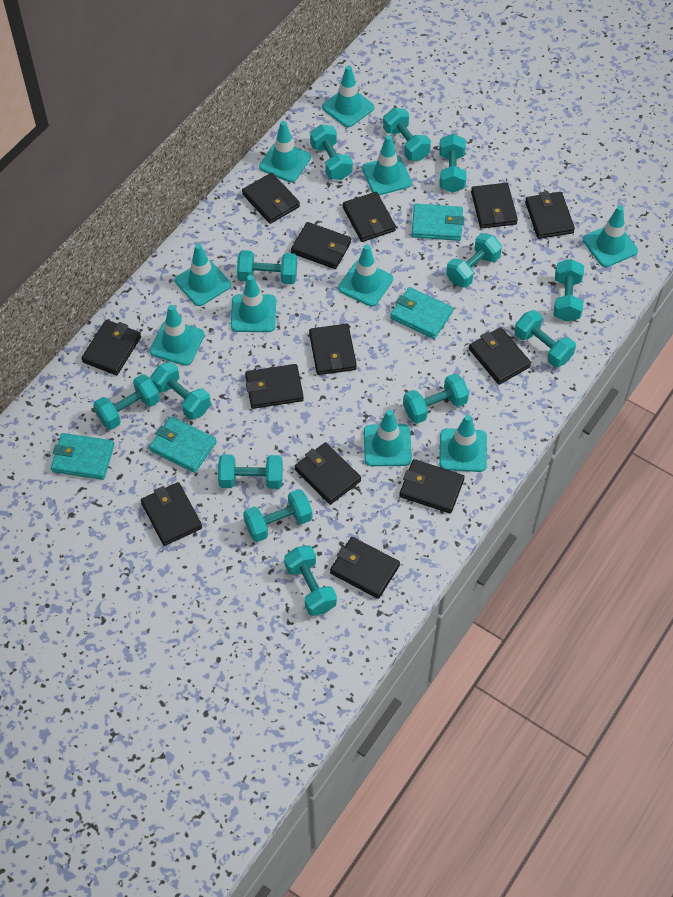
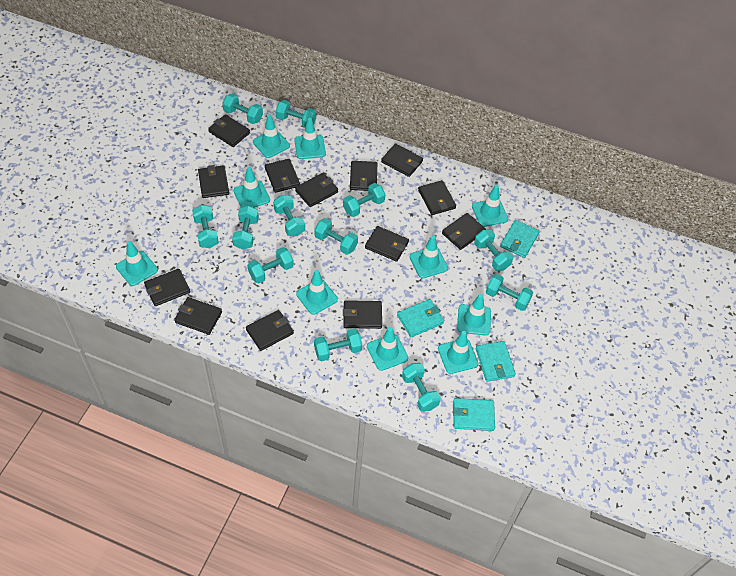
turquoise dumbbell: 13 -> 12

